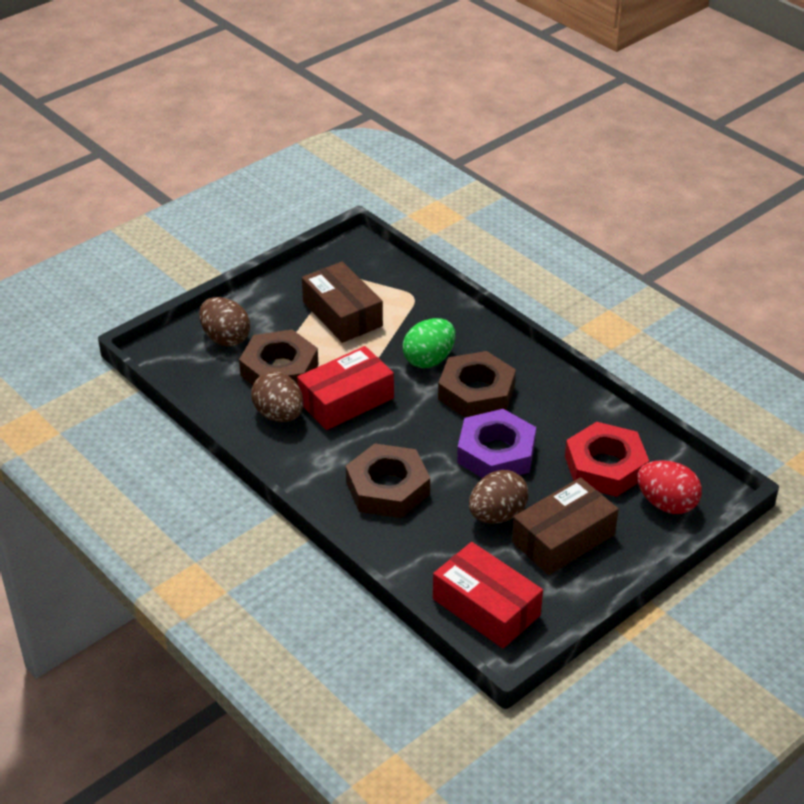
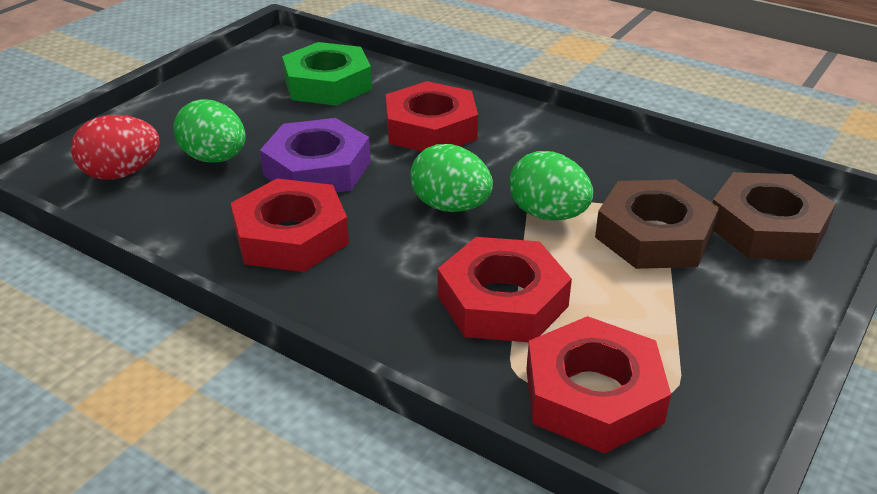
brown box: 2 -> 0
brown egg: 3 -> 0
brown nut: 3 -> 2
green egg: 1 -> 3
green nut: 0 -> 1
red box: 2 -> 0
red nut: 1 -> 4

